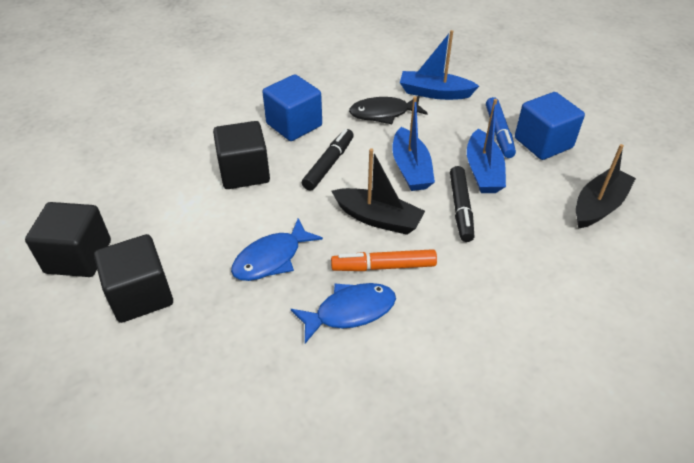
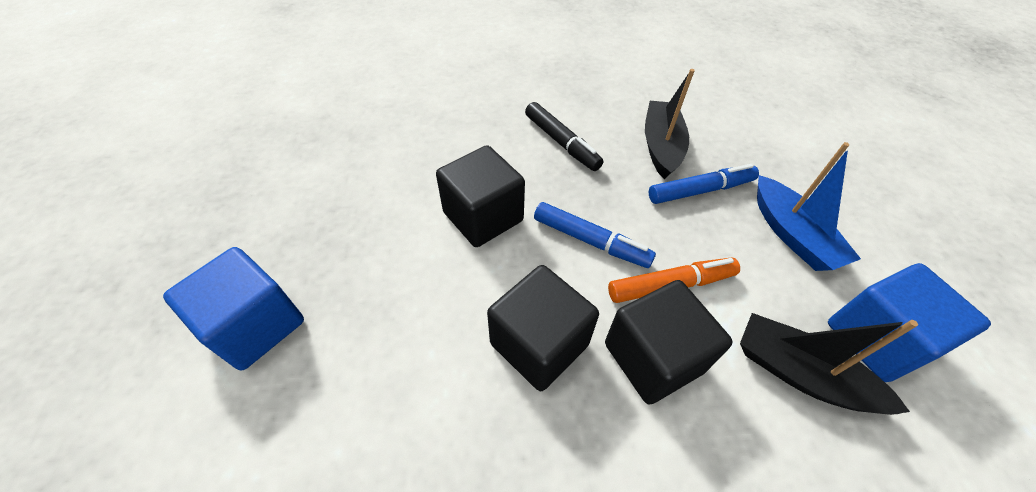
black fish: 1 -> 0
black marker: 2 -> 1
blue boat: 3 -> 1
blue fish: 2 -> 0
blue marker: 1 -> 2

